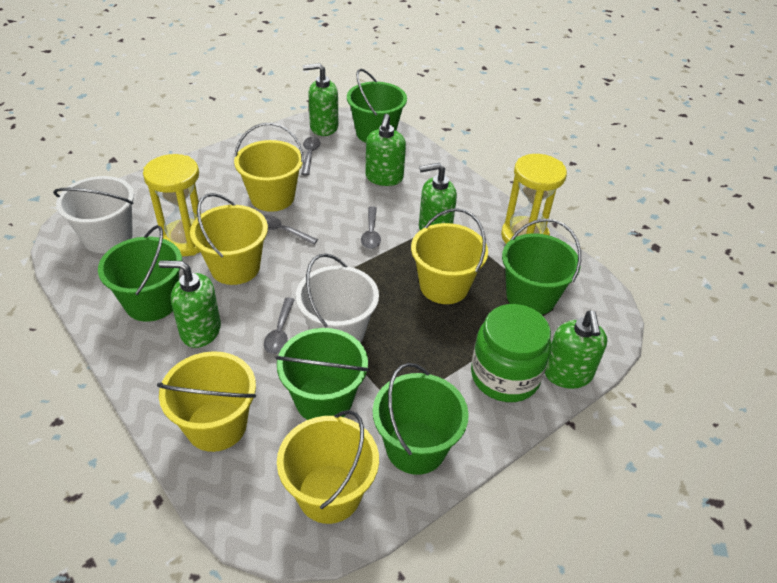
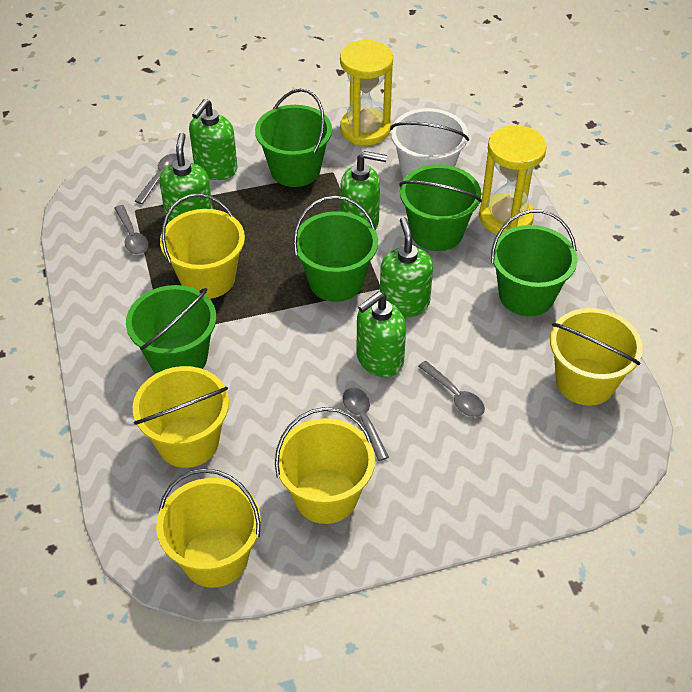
green jar: 1 -> 0
white bucket: 2 -> 1

